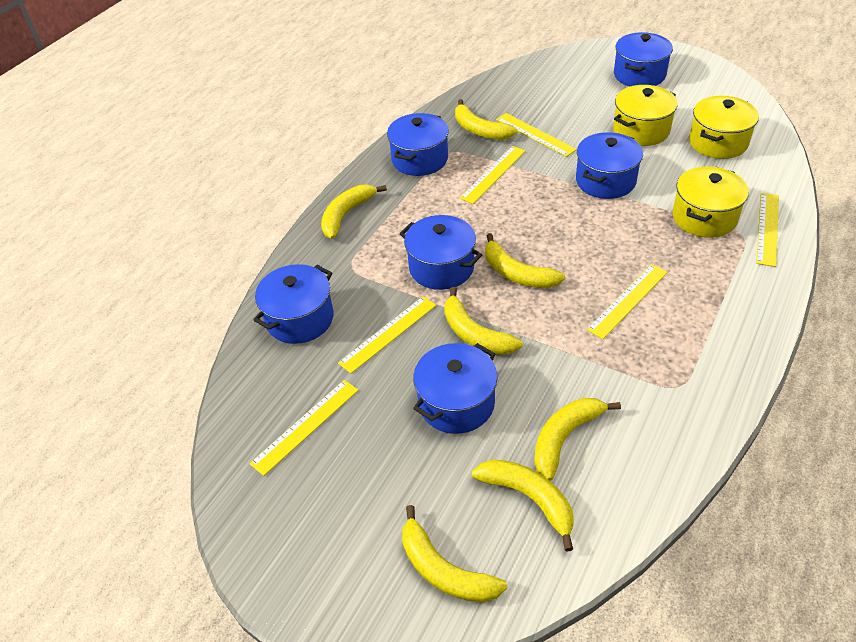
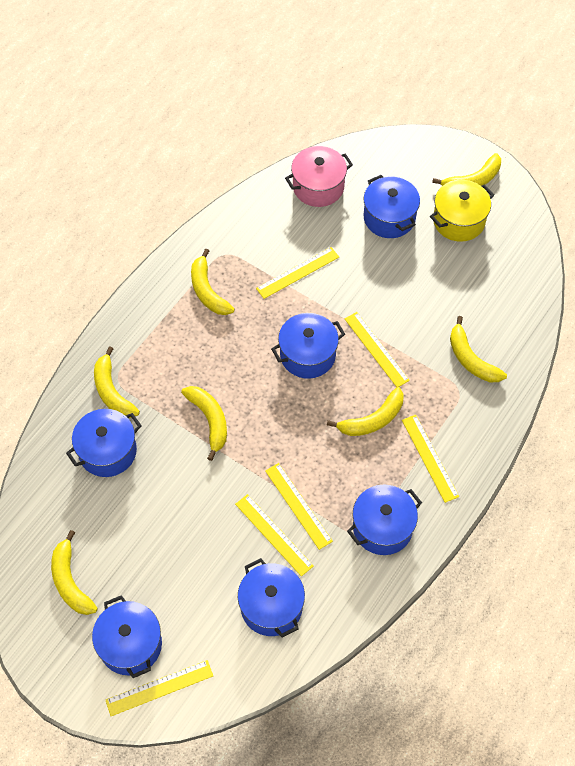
pink pot: 0 -> 1
yellow pot: 3 -> 1

